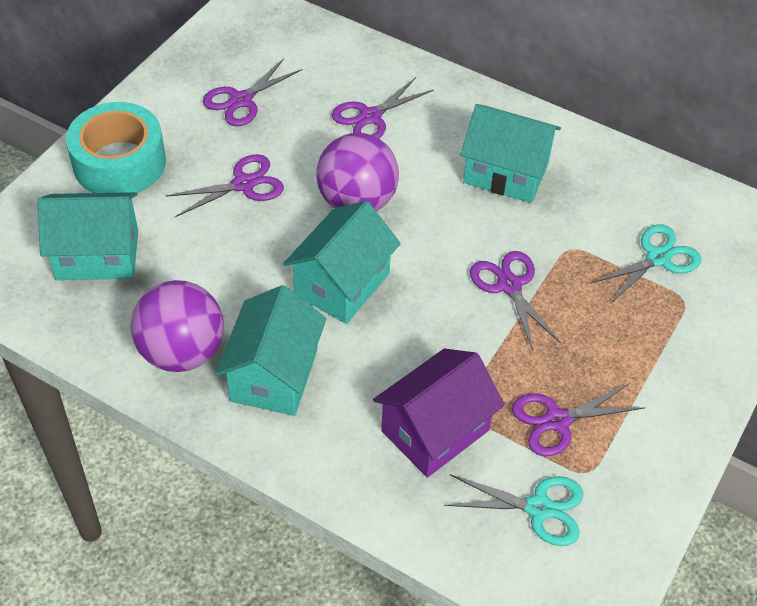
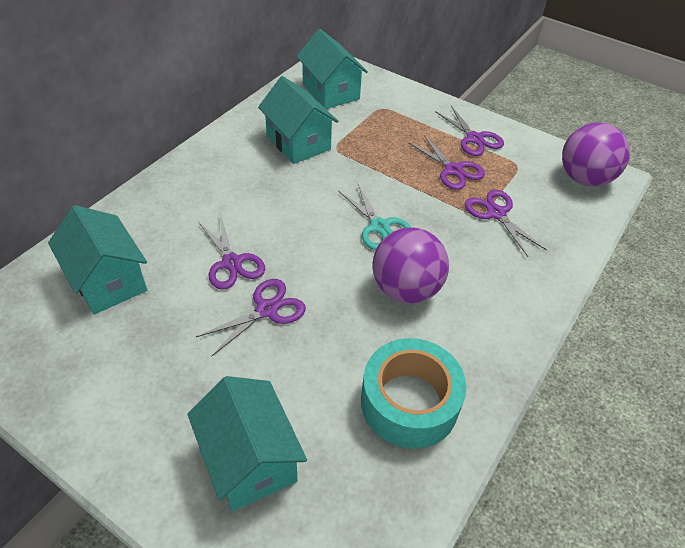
purple house: 1 -> 0
turquoise scissors: 2 -> 1

